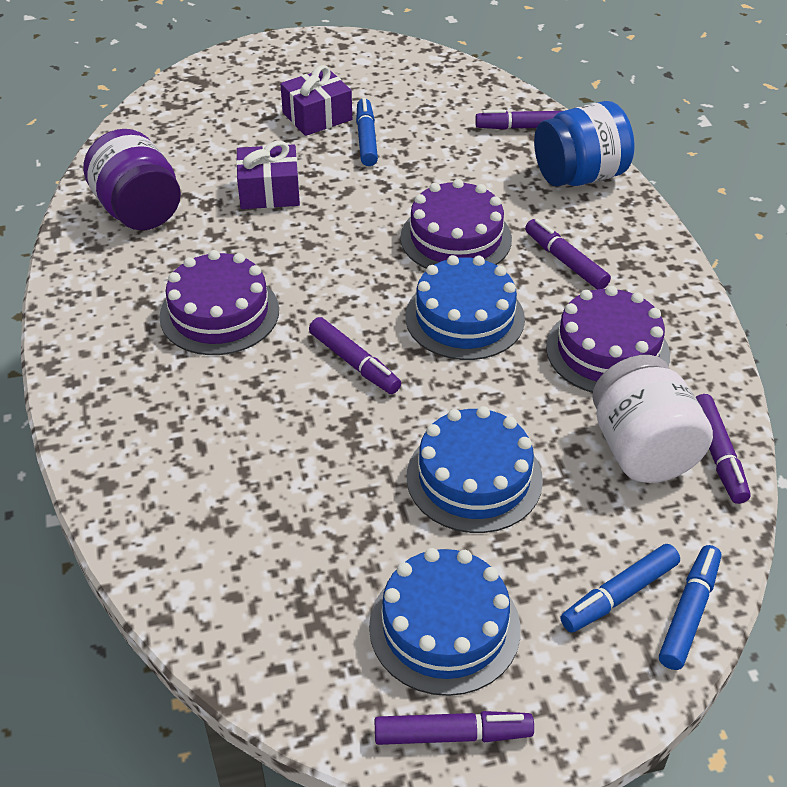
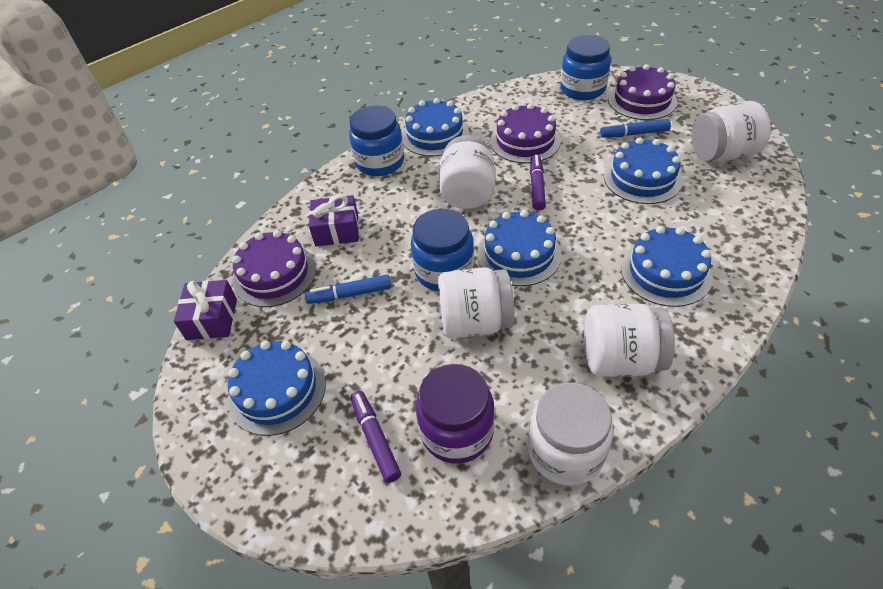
blue cake: 3 -> 5
blue jar: 1 -> 3
blue marker: 3 -> 2
purple marker: 5 -> 2
white jar: 1 -> 5

